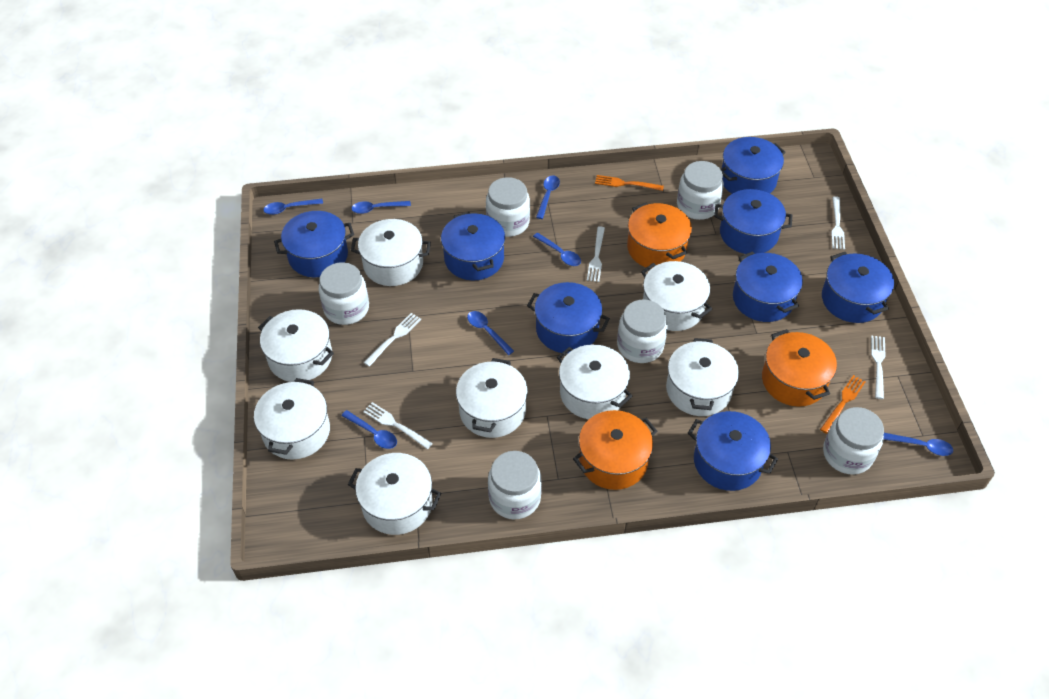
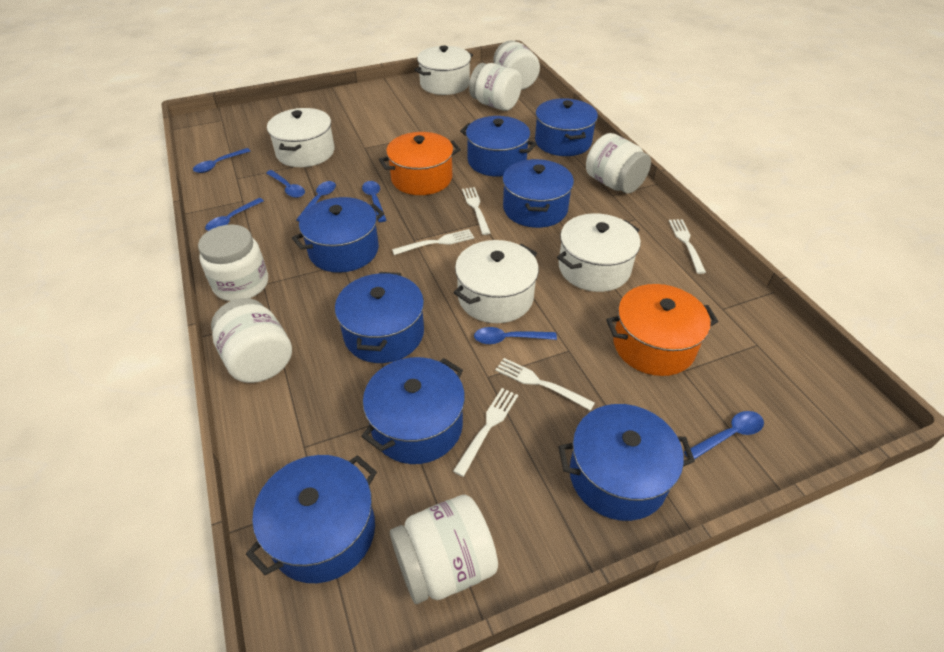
orange fork: 2 -> 0
orange pot: 3 -> 2
white pot: 8 -> 4

